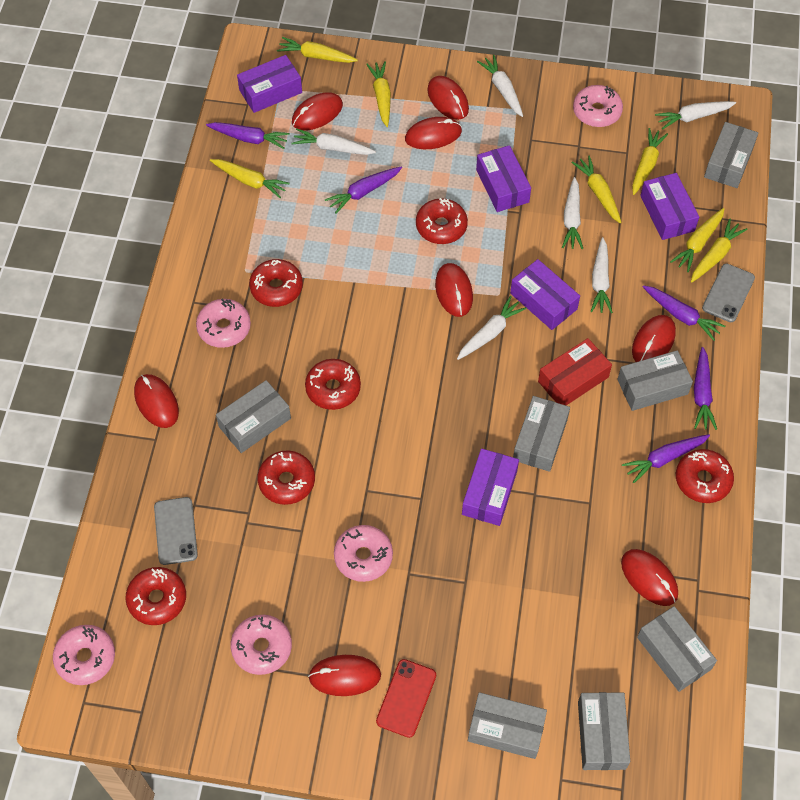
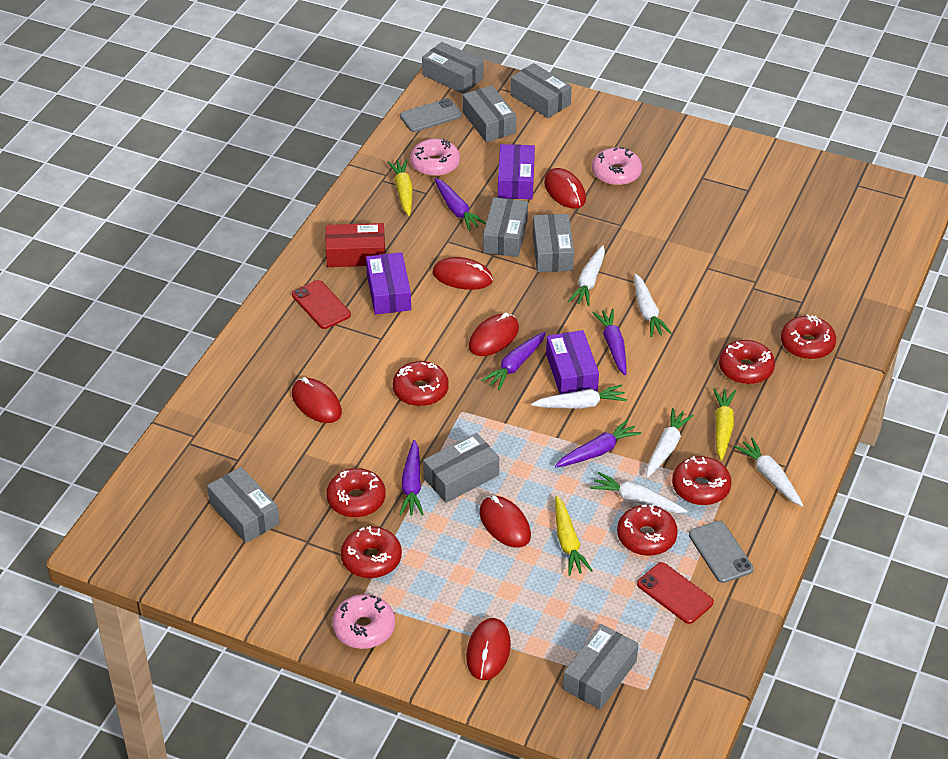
grey box: 7 -> 8
pink donut: 5 -> 3
purple box: 5 -> 3
red donut: 6 -> 7
red mouse: 8 -> 6
red phone: 1 -> 2
yellow carrot: 7 -> 3

